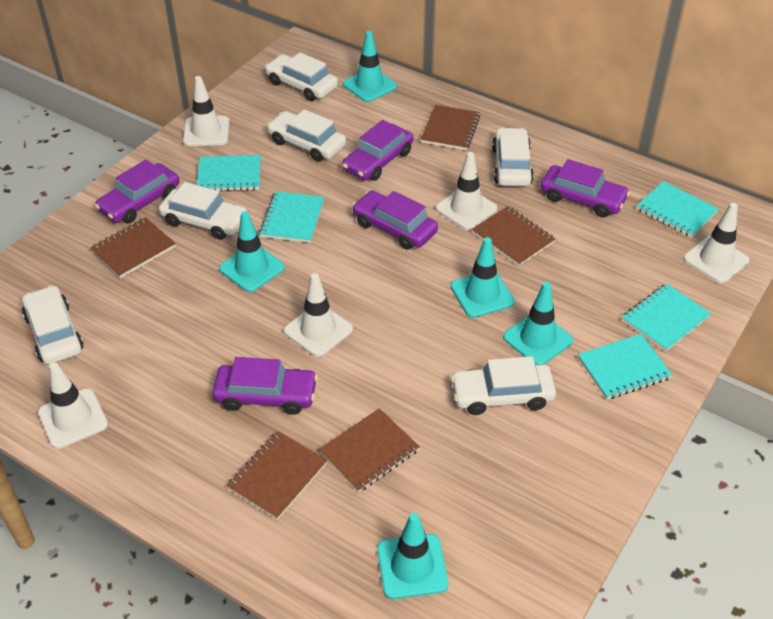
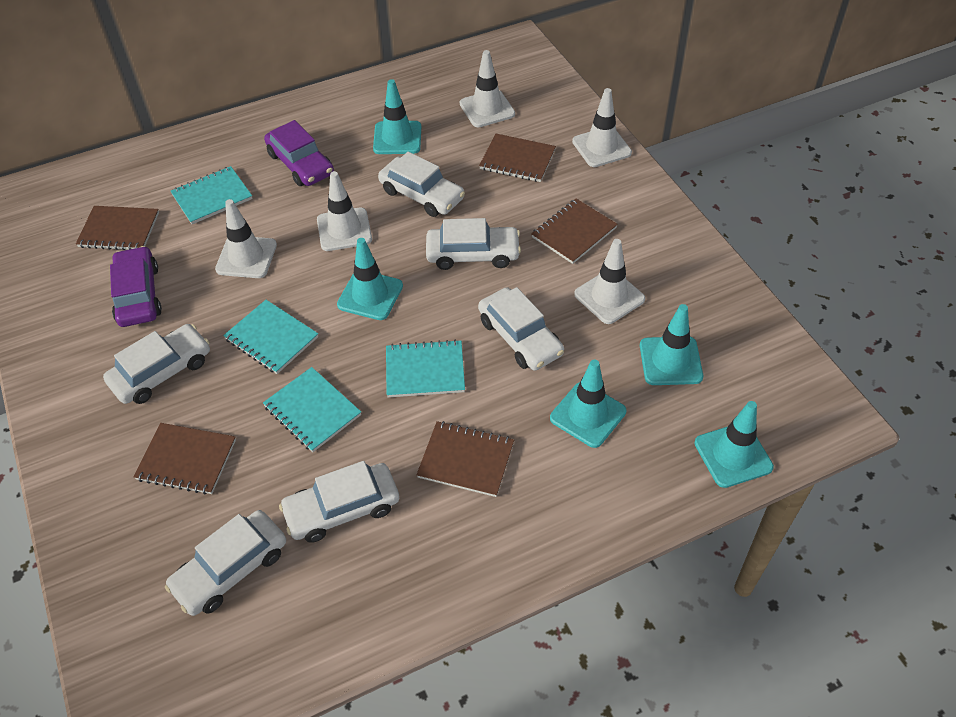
purple car: 5 -> 2
turquoise notebook: 5 -> 4

